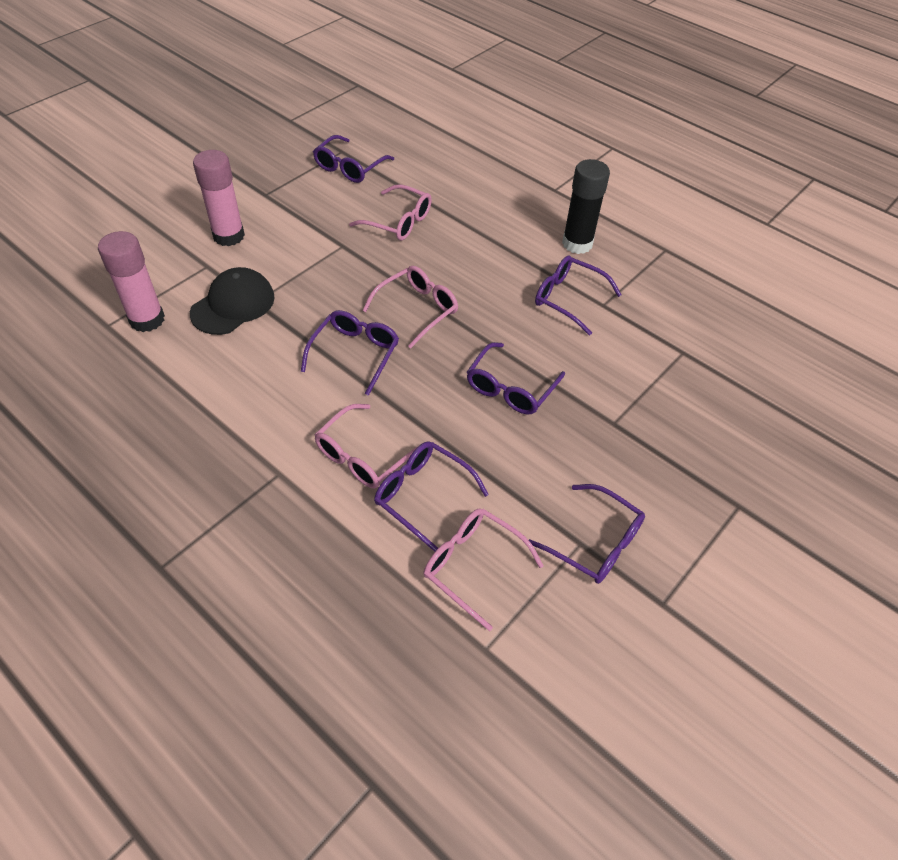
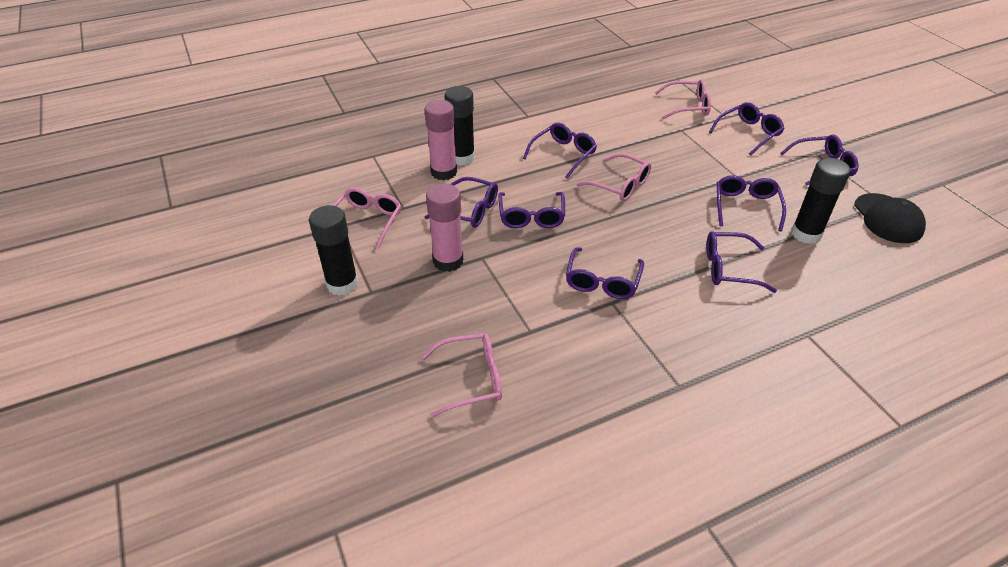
black glue stick: 1 -> 3
purple glasses: 6 -> 8

